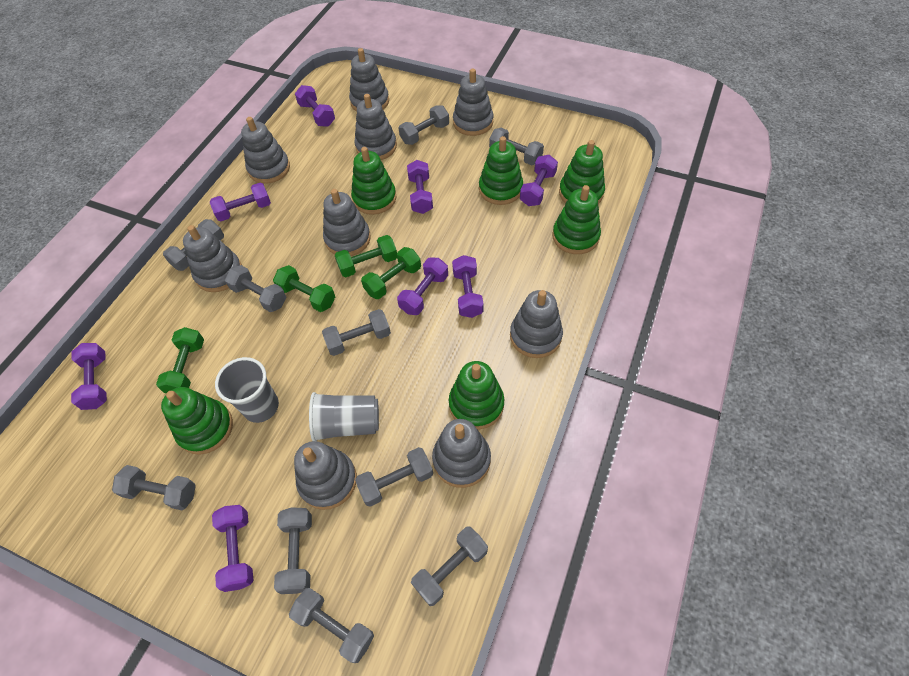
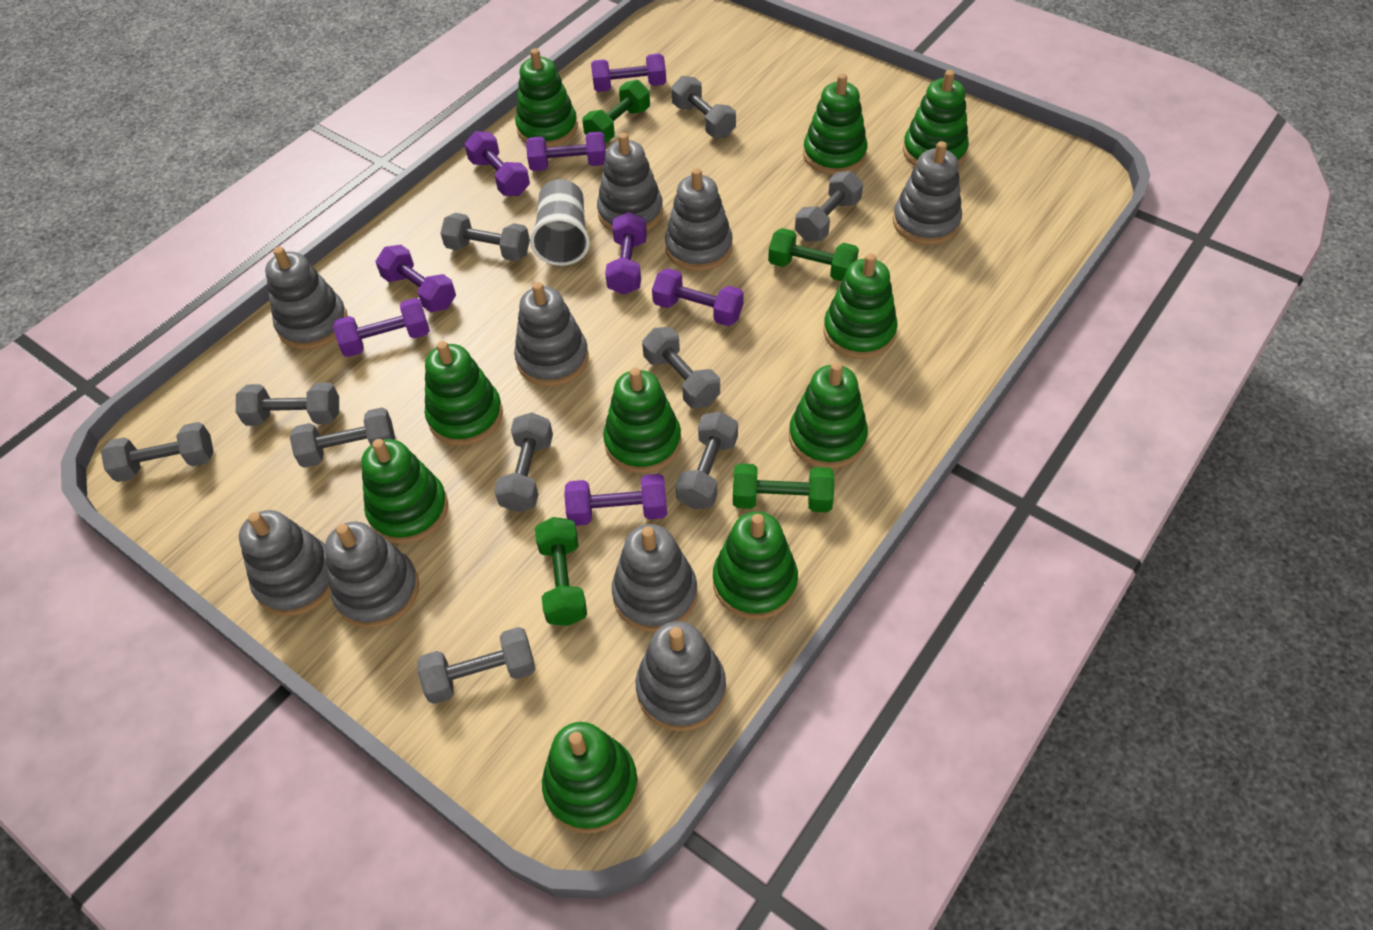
green stacking toy: 6 -> 10
grey cup: 2 -> 1

